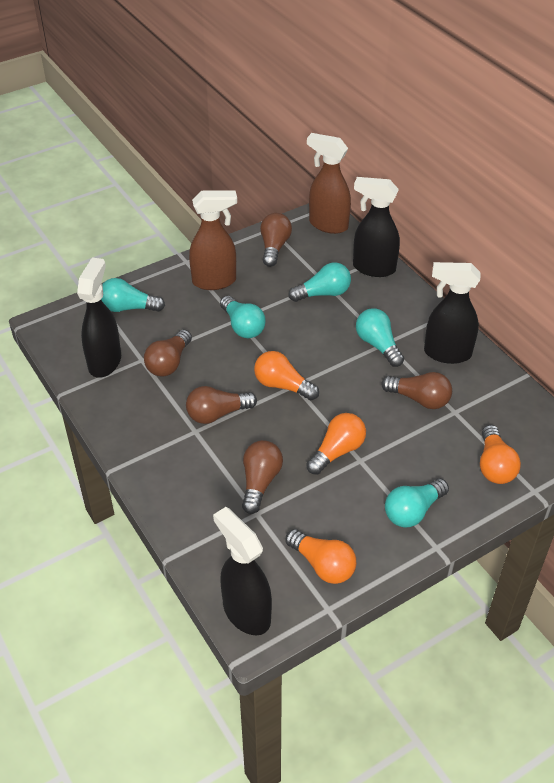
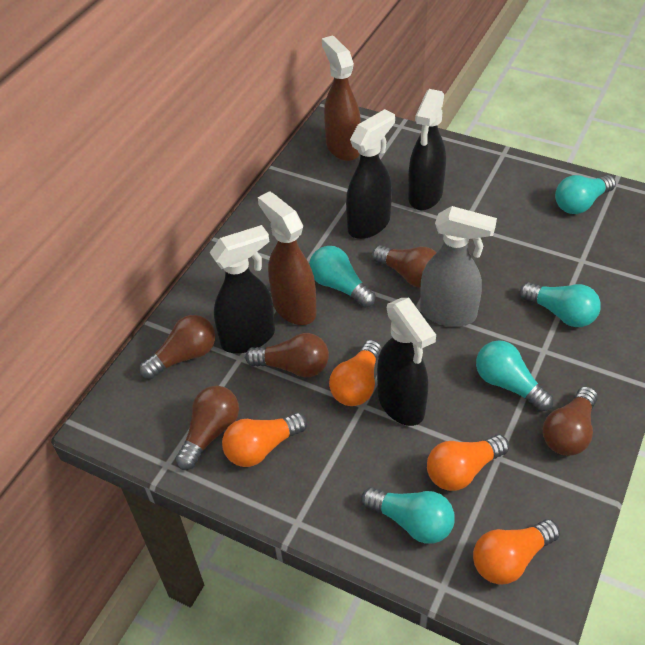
grey spray bottle: 0 -> 1

